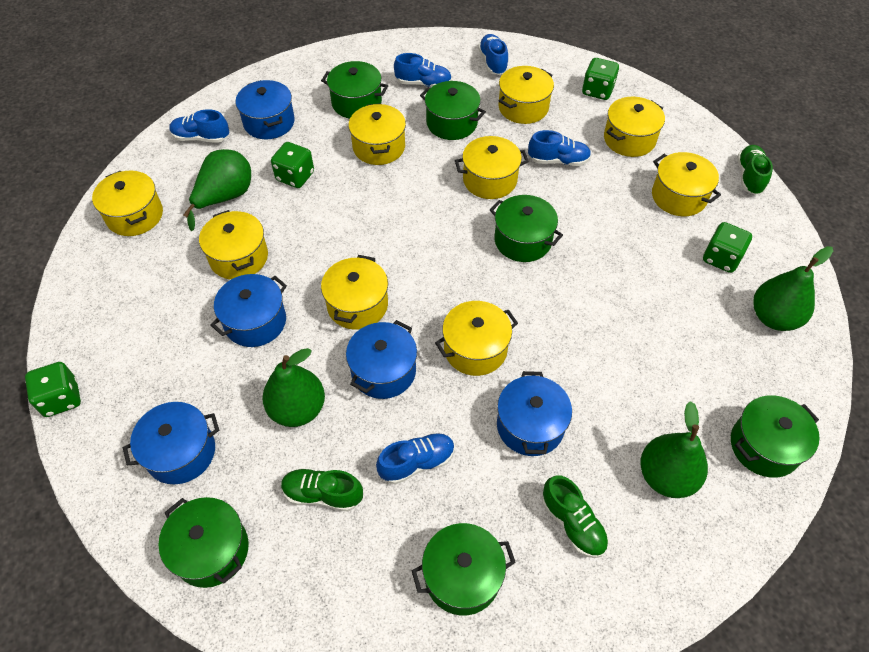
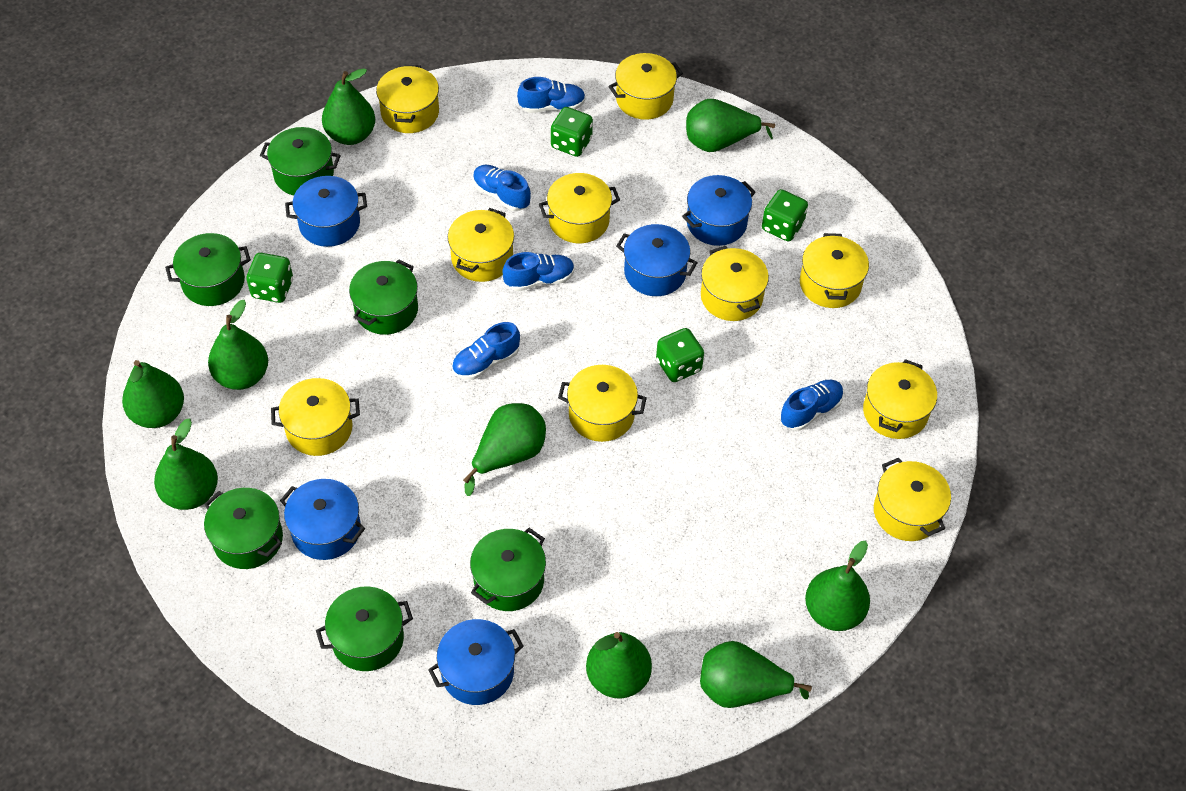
green pear: 4 -> 9
green shoe: 3 -> 0
yellow pot: 9 -> 10

